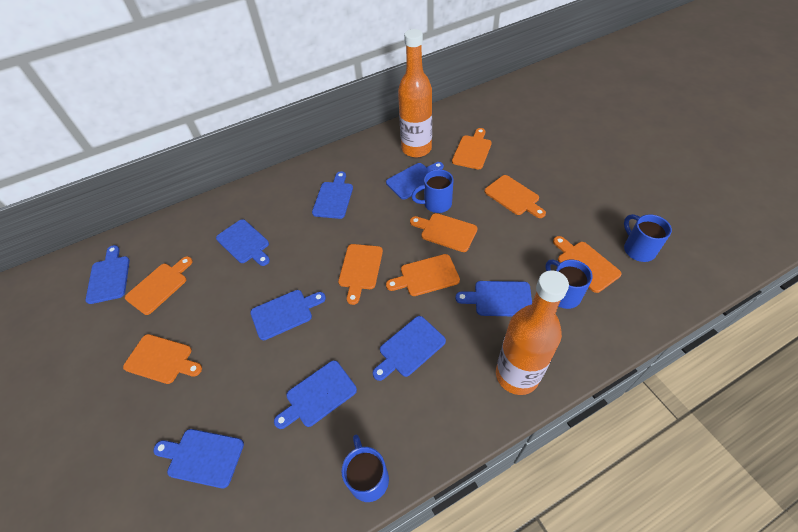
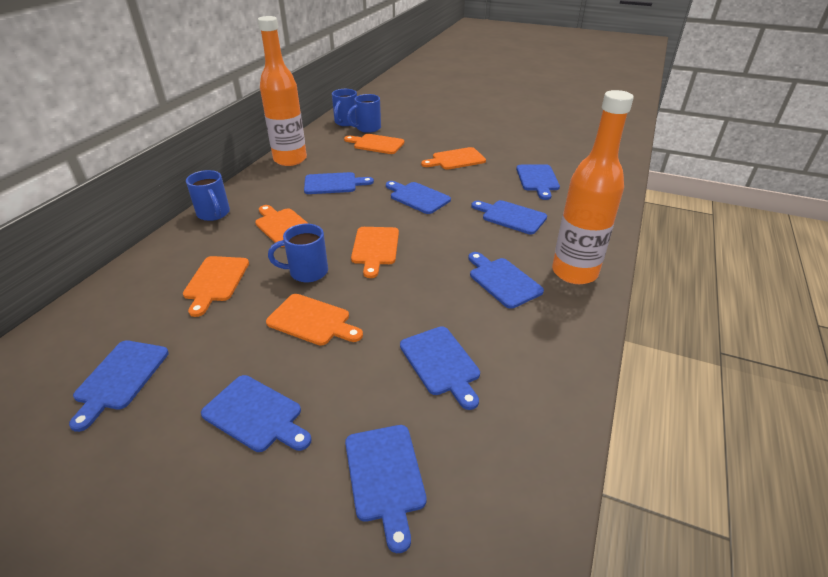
orange cutting board: 8 -> 6

